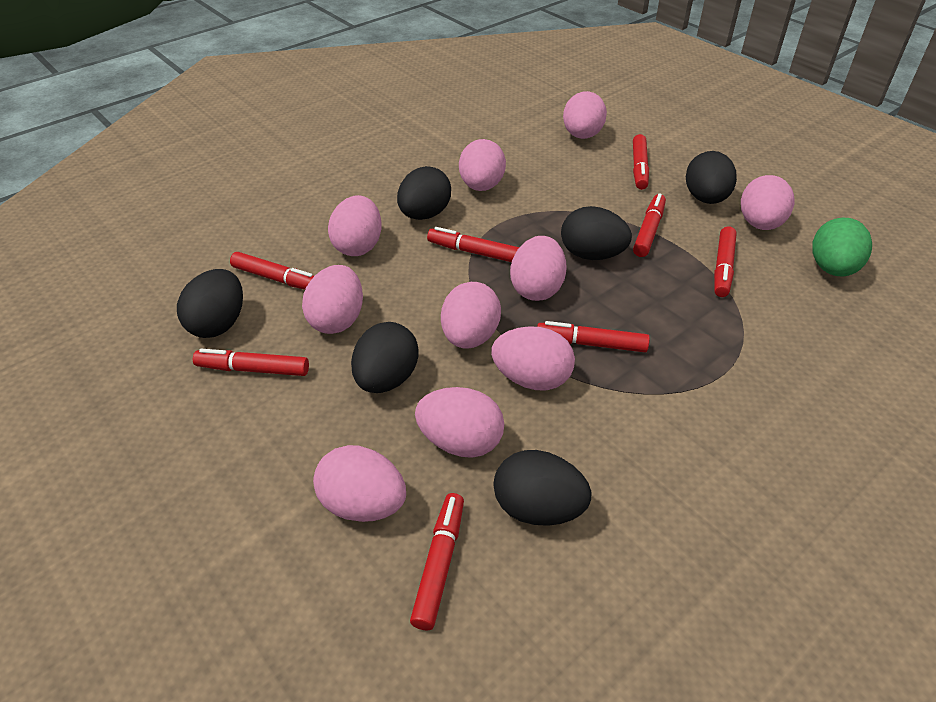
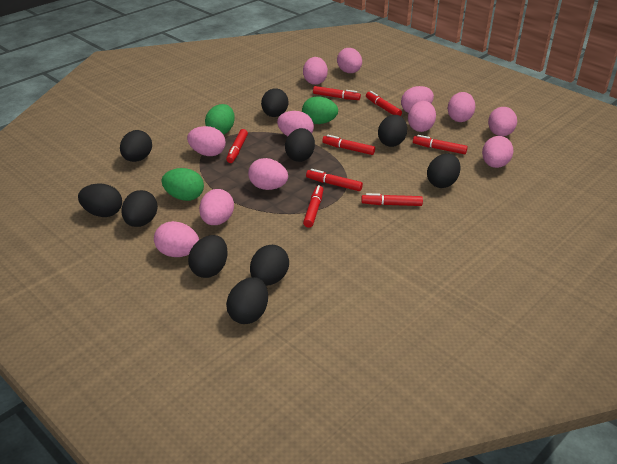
black egg: 6 -> 10
green egg: 1 -> 3
pink egg: 10 -> 12

